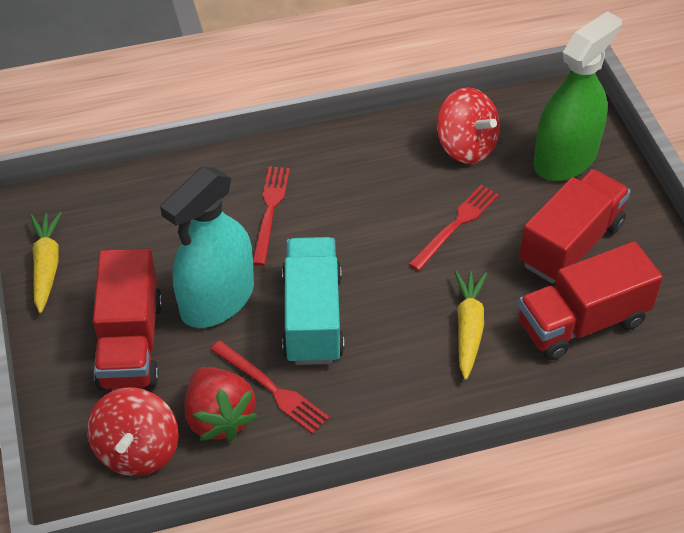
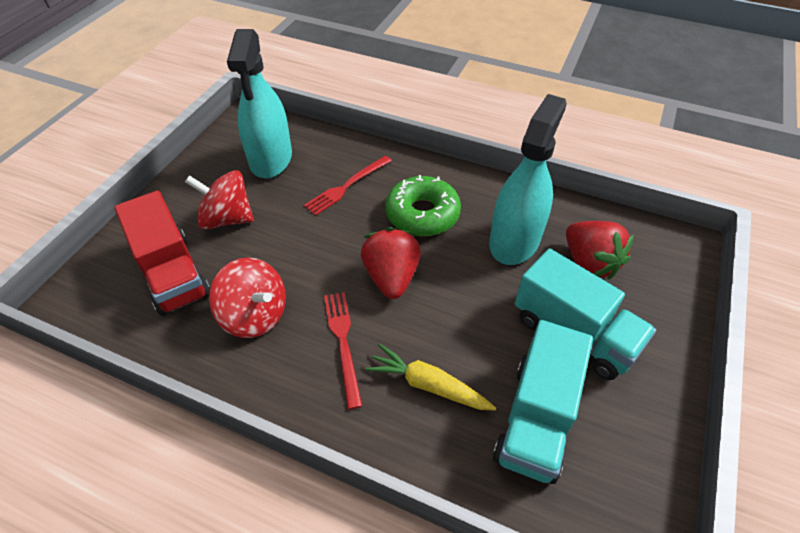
green donut: 0 -> 1
green spray bottle: 1 -> 0
red fork: 3 -> 2
red strawberry: 1 -> 2
red truck: 3 -> 1
turquoise spray bottle: 1 -> 2
turquoise truck: 1 -> 2
yellow carrot: 2 -> 1

